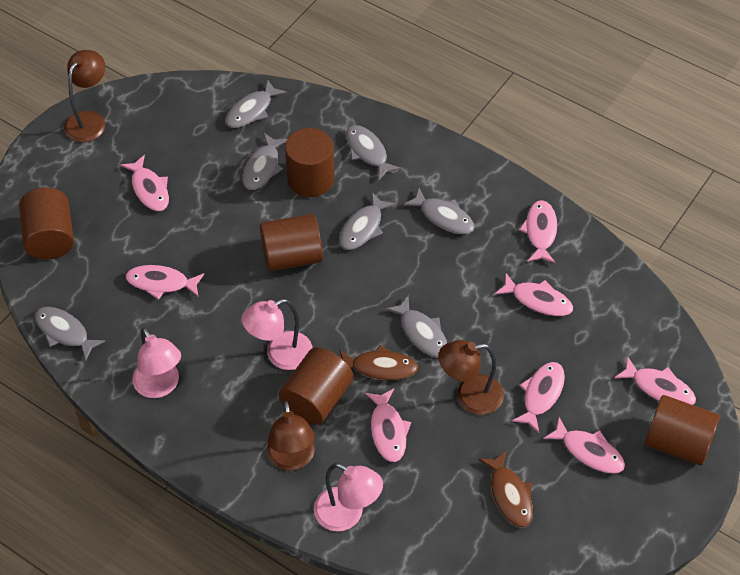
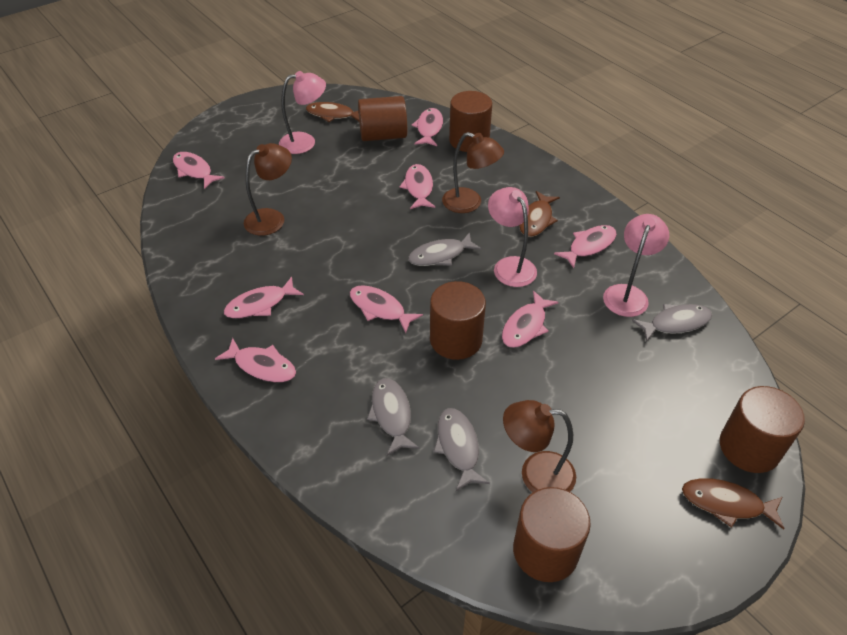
brown fish: 2 -> 3
grey fish: 7 -> 4

